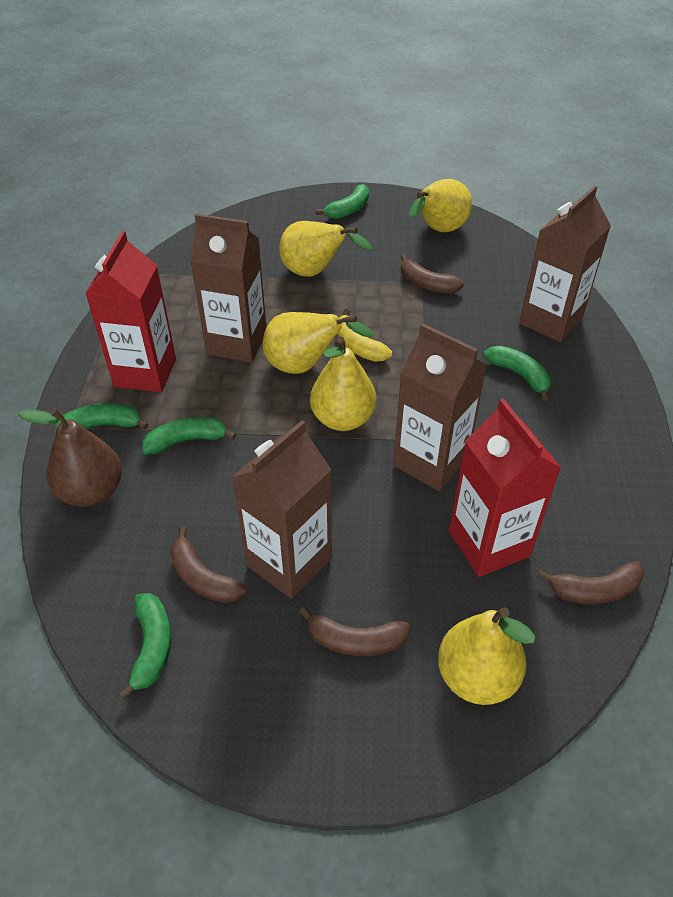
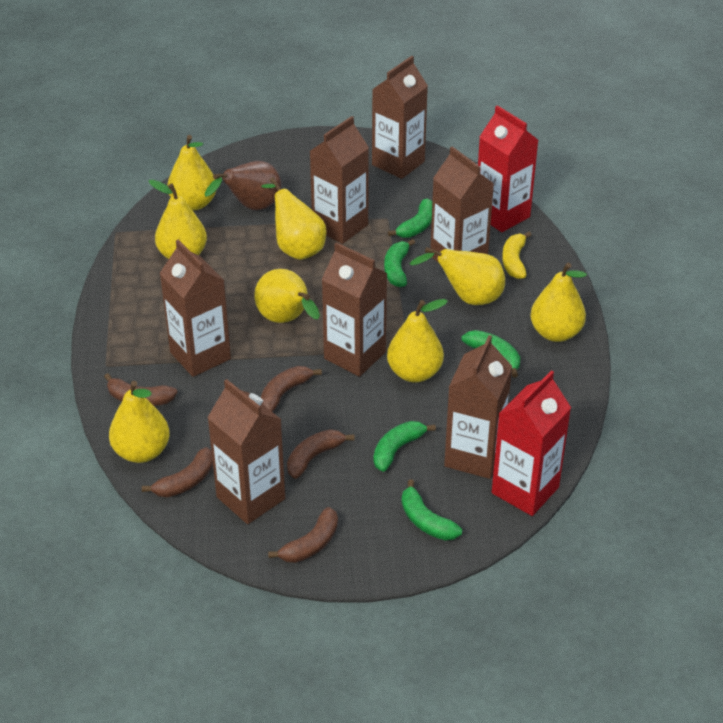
brown banana: 4 -> 5
brown carton: 4 -> 7
yellow pear: 5 -> 8

